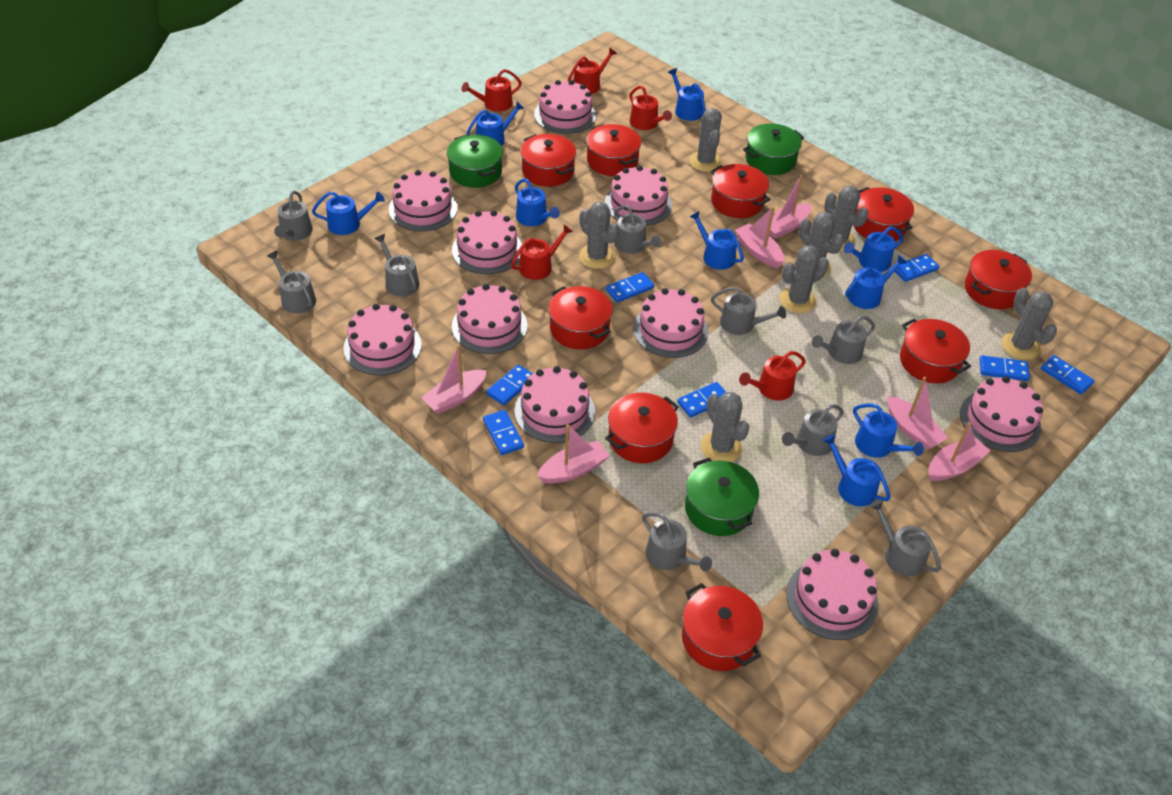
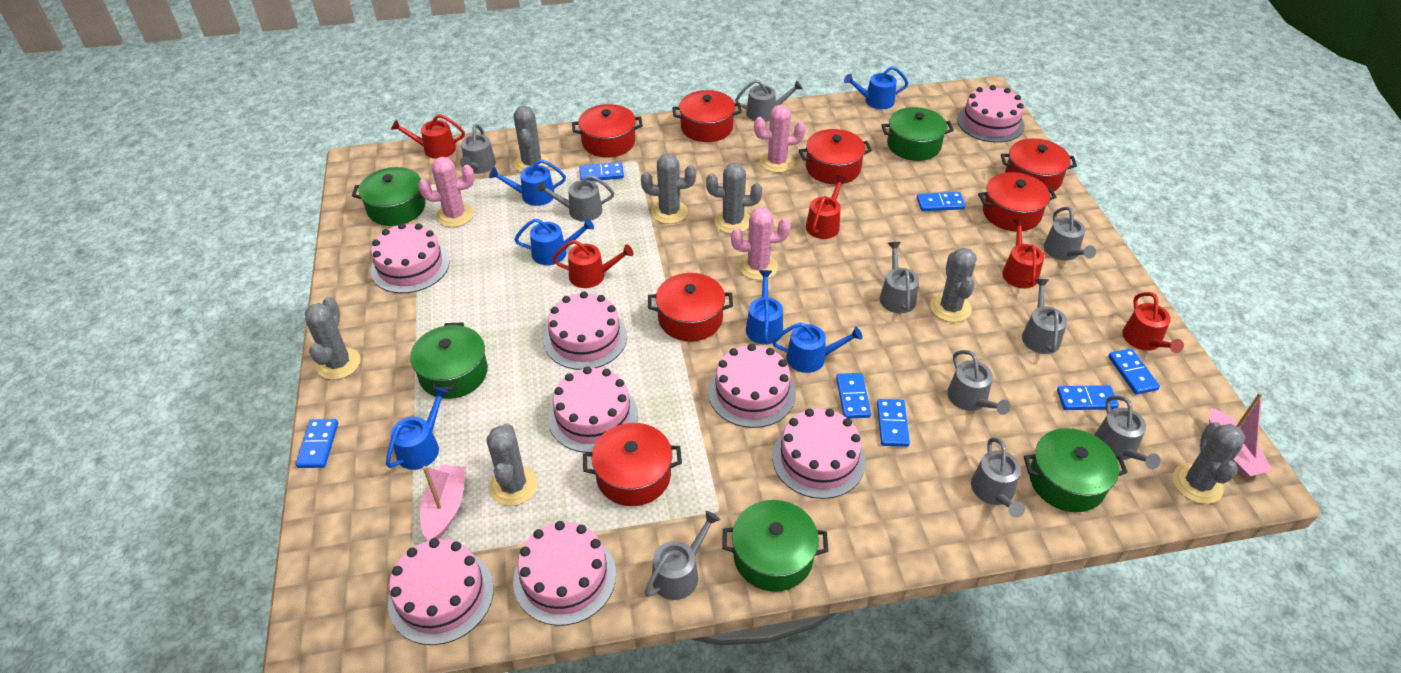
blue watering can: 9 -> 6
green pot: 3 -> 5
grey watering can: 9 -> 10
pink boat: 6 -> 2
pink cactus: 0 -> 3
pink cake: 10 -> 8
red pot: 9 -> 7

